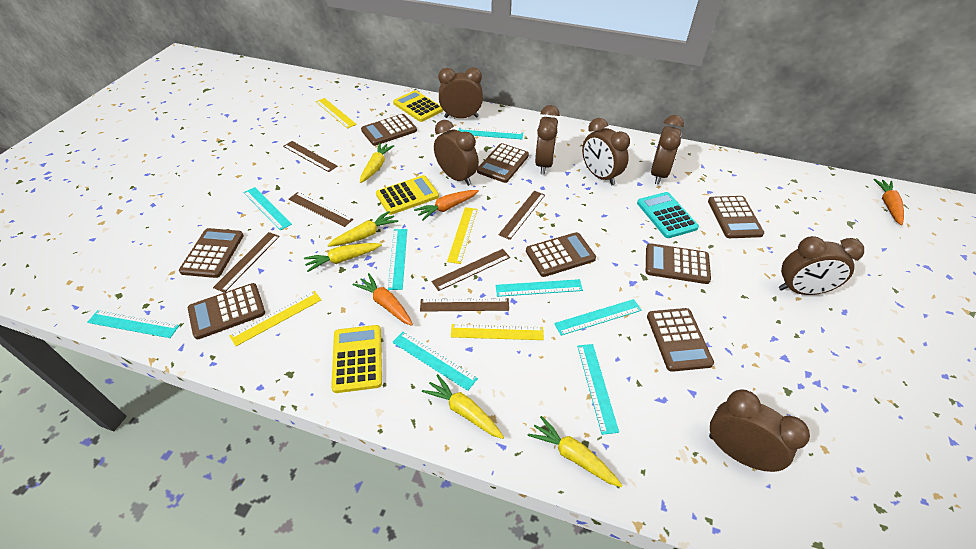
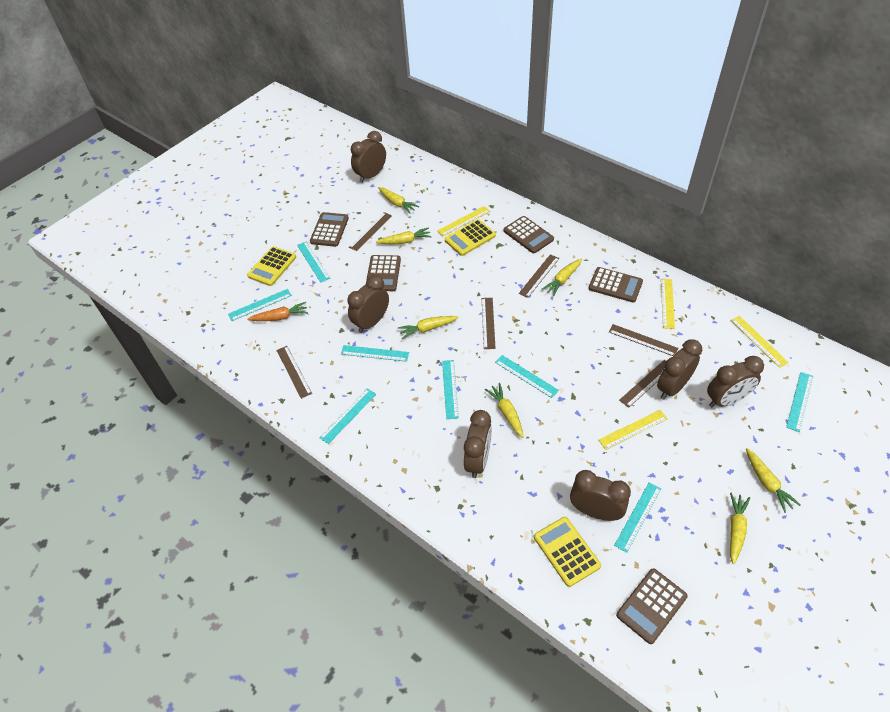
brown calculator: 8 -> 5
brown clock: 7 -> 6
orange carrot: 3 -> 1
turquoise calculator: 1 -> 0
yellow carrot: 5 -> 7

